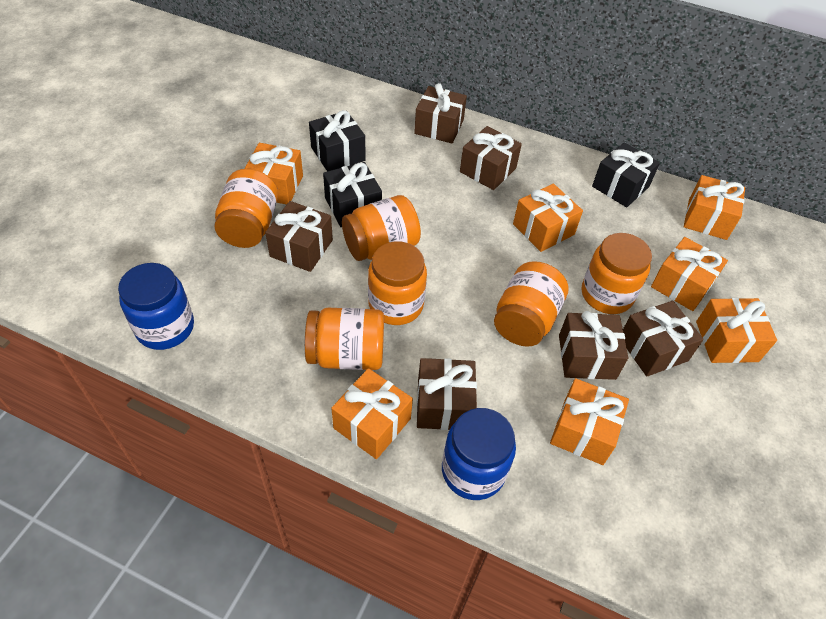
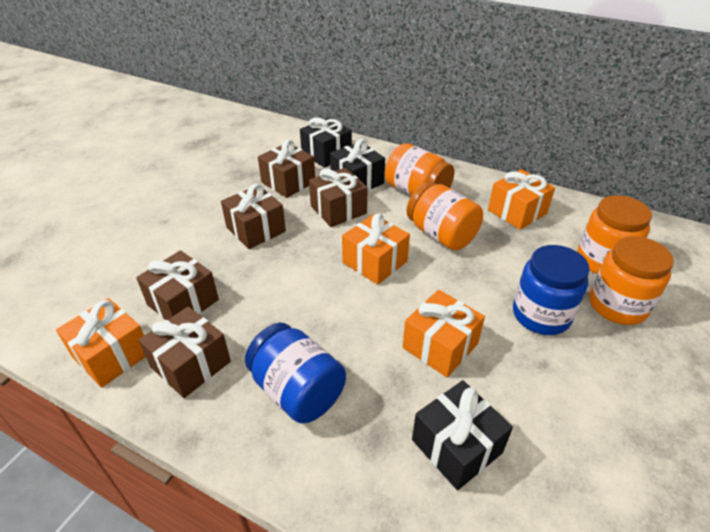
brown gift: 6 -> 5
orange gift: 7 -> 4
orange jar: 6 -> 4

